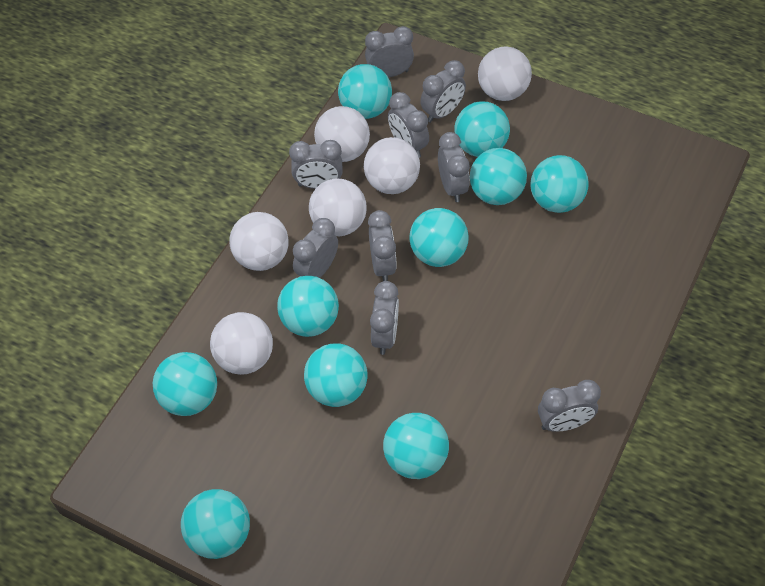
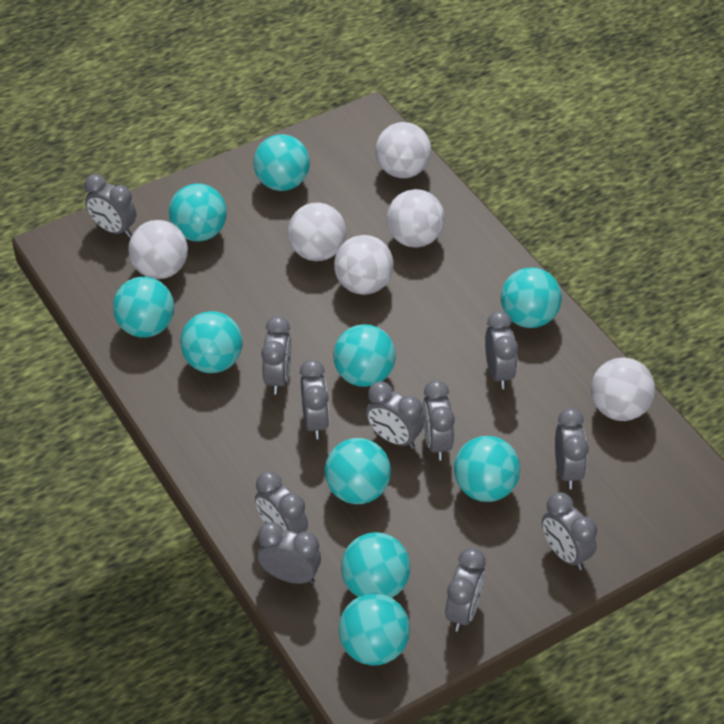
grey clock: 9 -> 11

